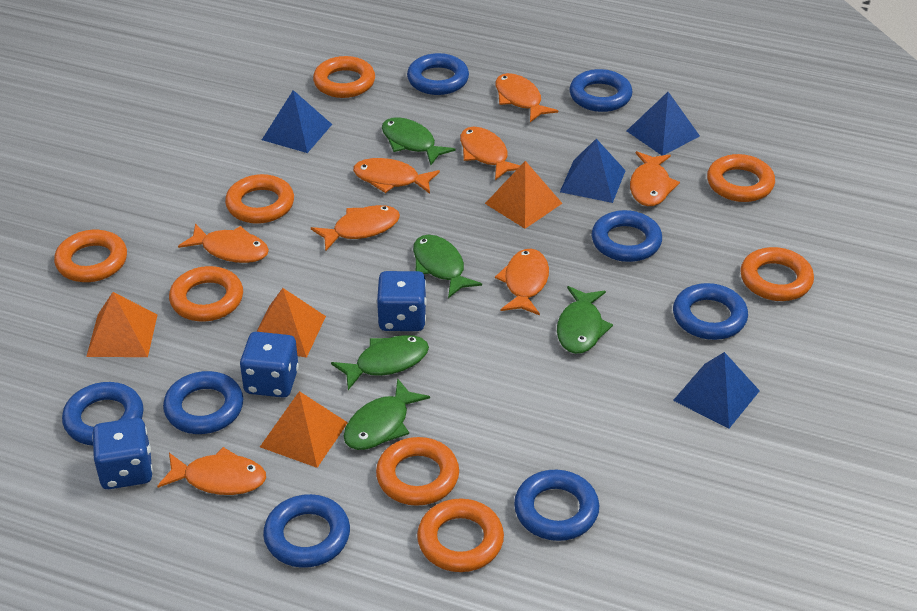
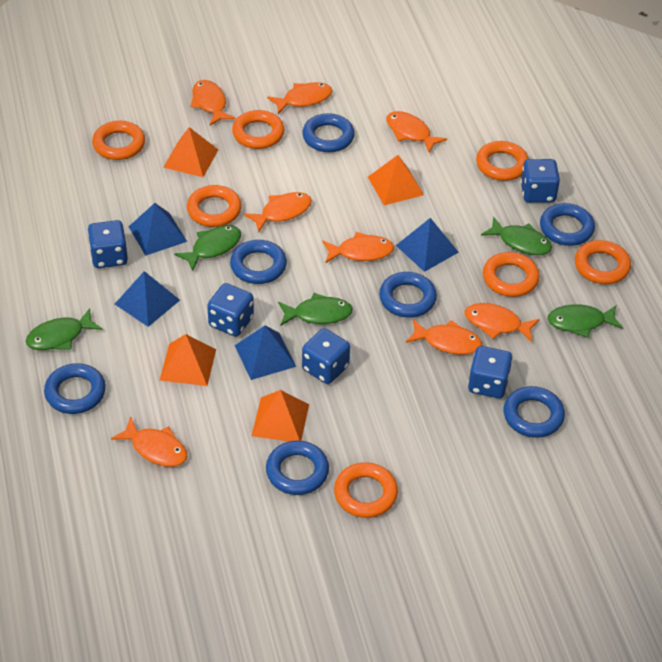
blue dice: 3 -> 5
blue ring: 8 -> 7
orange ring: 8 -> 7

